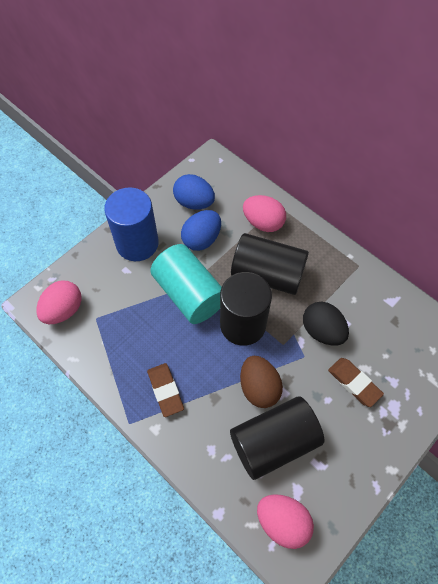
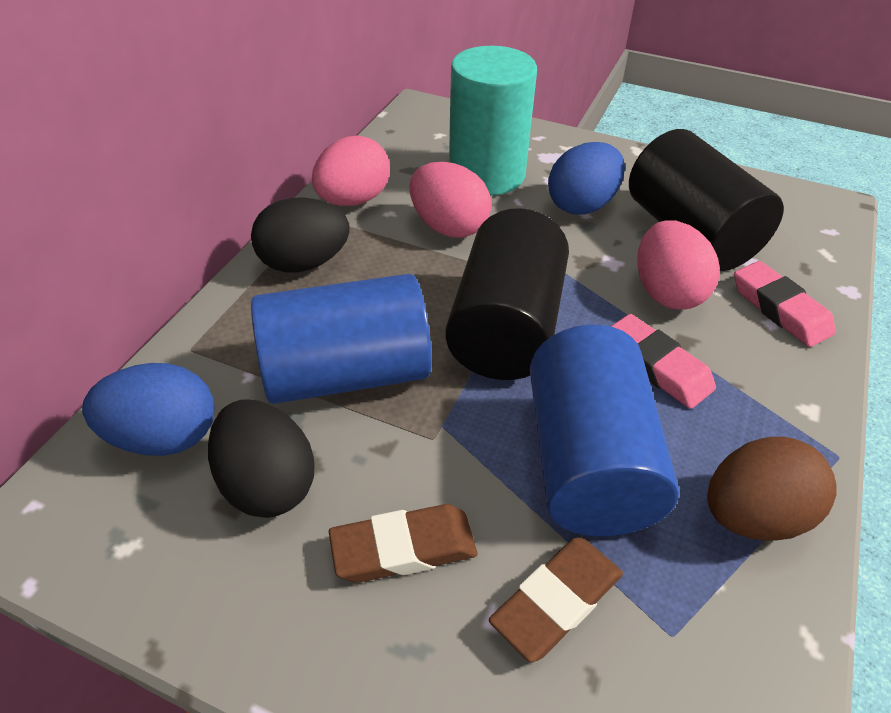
black cylinder: 3 -> 2
black egg: 1 -> 2
blue cylinder: 1 -> 2
pink eraser: 0 -> 2

